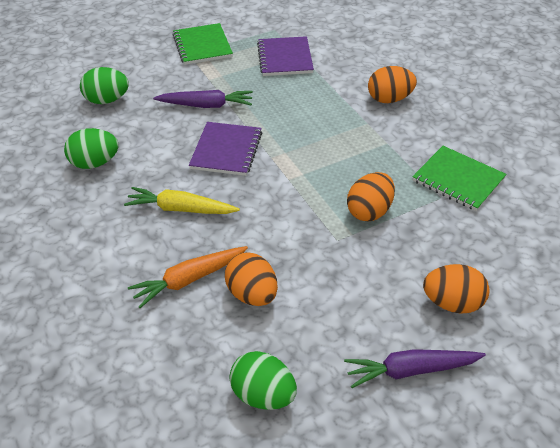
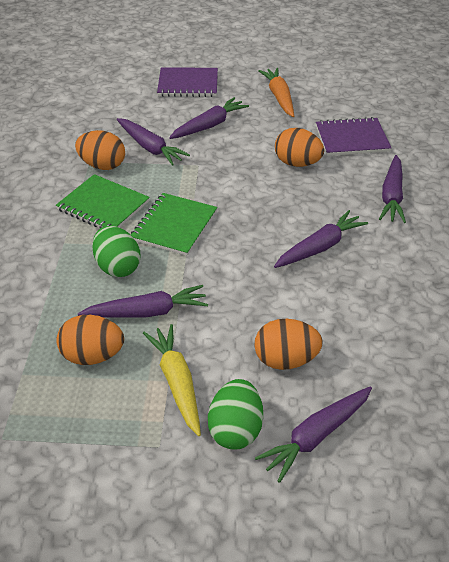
green egg: 3 -> 2
purple carrot: 2 -> 6

